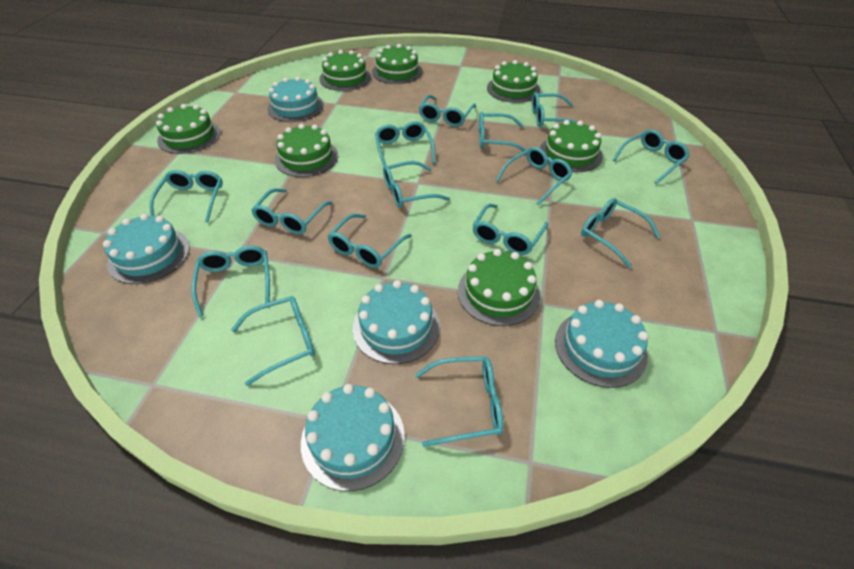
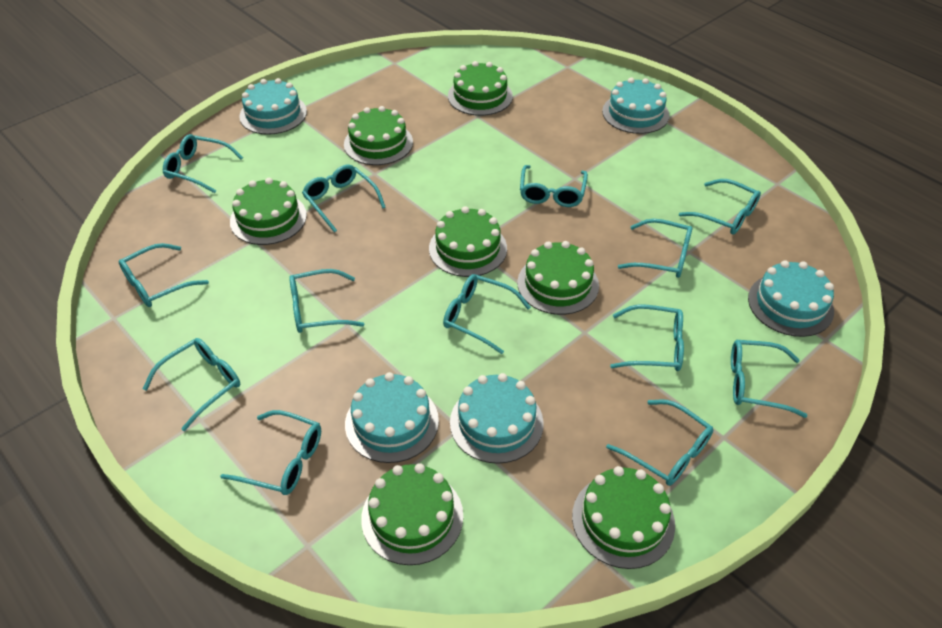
turquoise glasses: 15 -> 13

